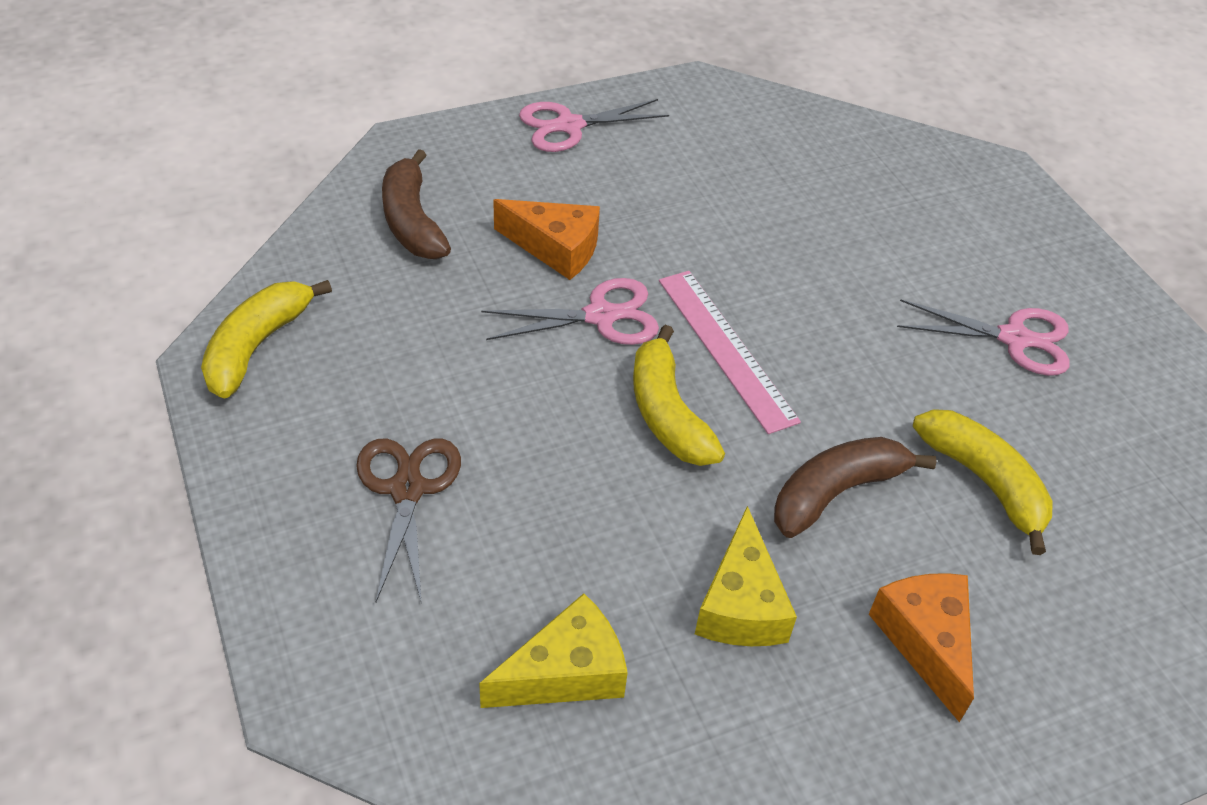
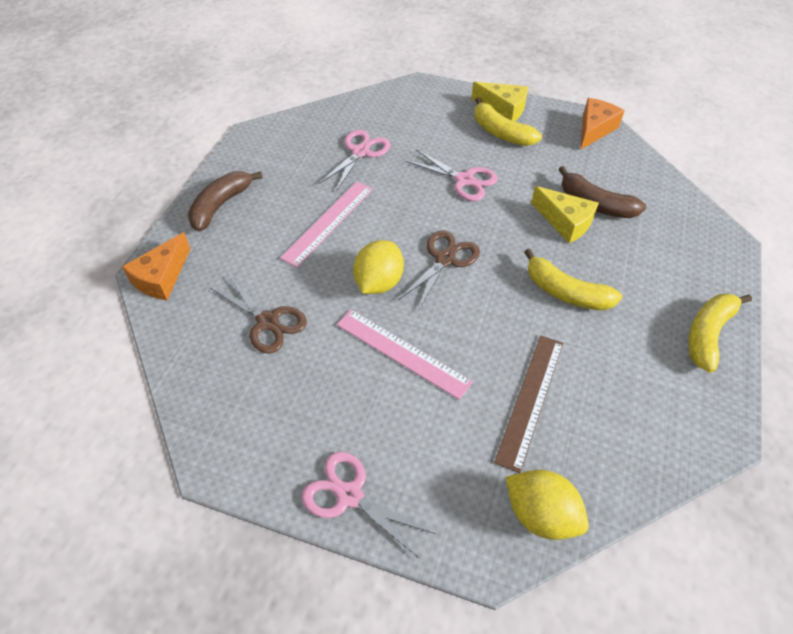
brown ruler: 0 -> 1
brown scissors: 1 -> 2
pink ruler: 1 -> 2
yellow lemon: 0 -> 2

